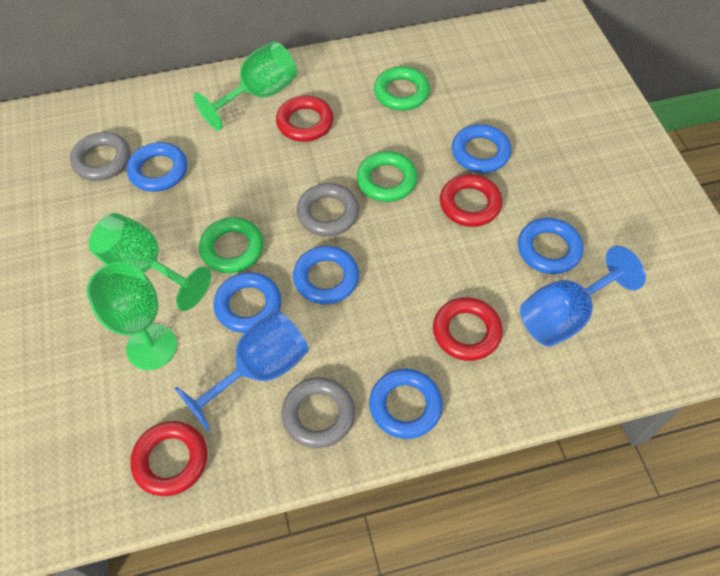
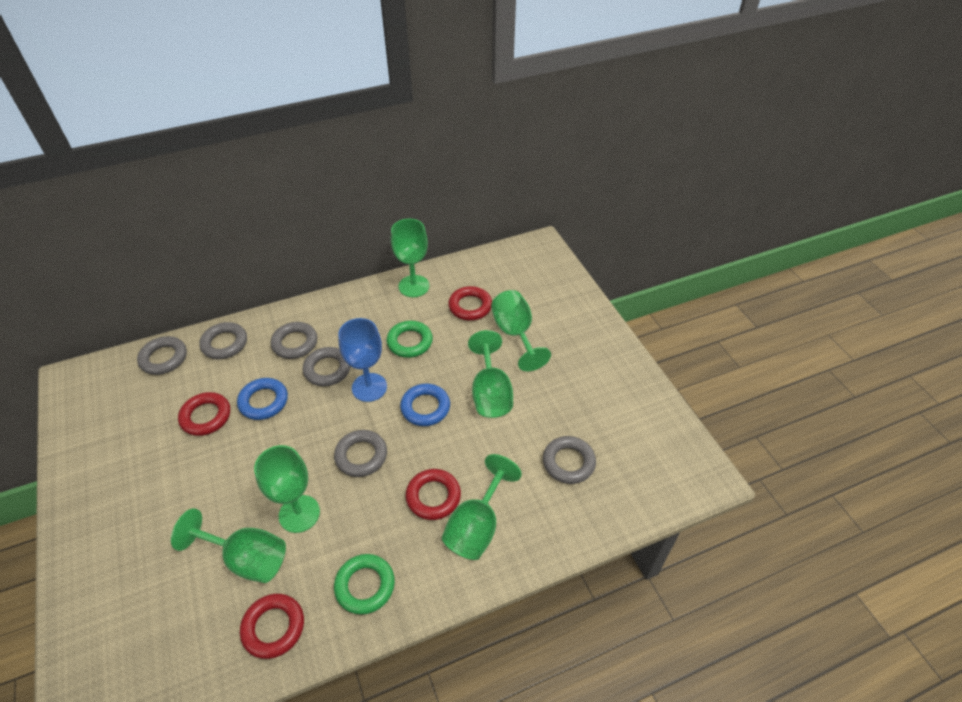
blue goblet: 2 -> 1
blue ring: 6 -> 2
green goblet: 3 -> 6
green ring: 3 -> 2
grey ring: 3 -> 6

